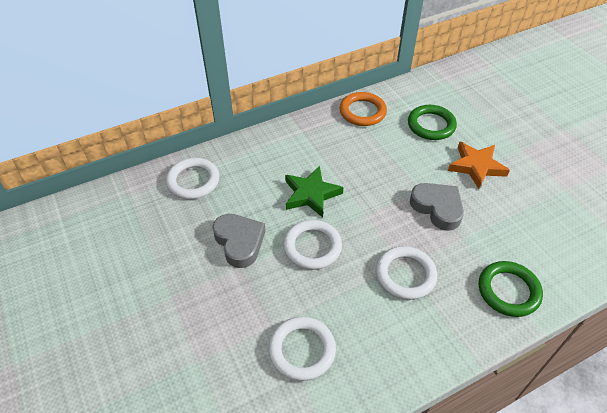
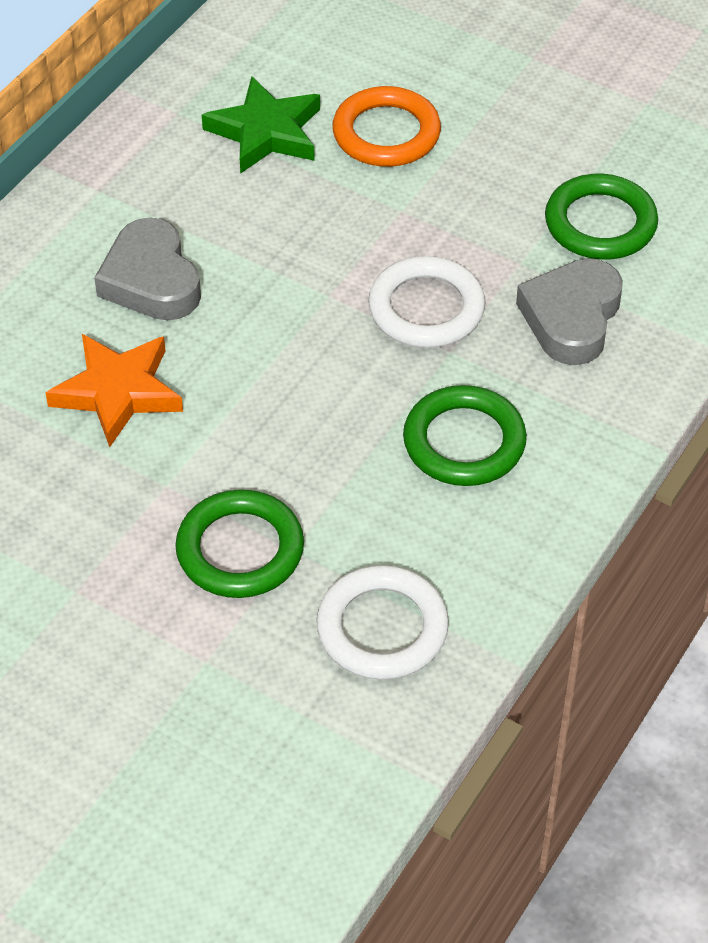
green ring: 2 -> 3
white ring: 4 -> 2

